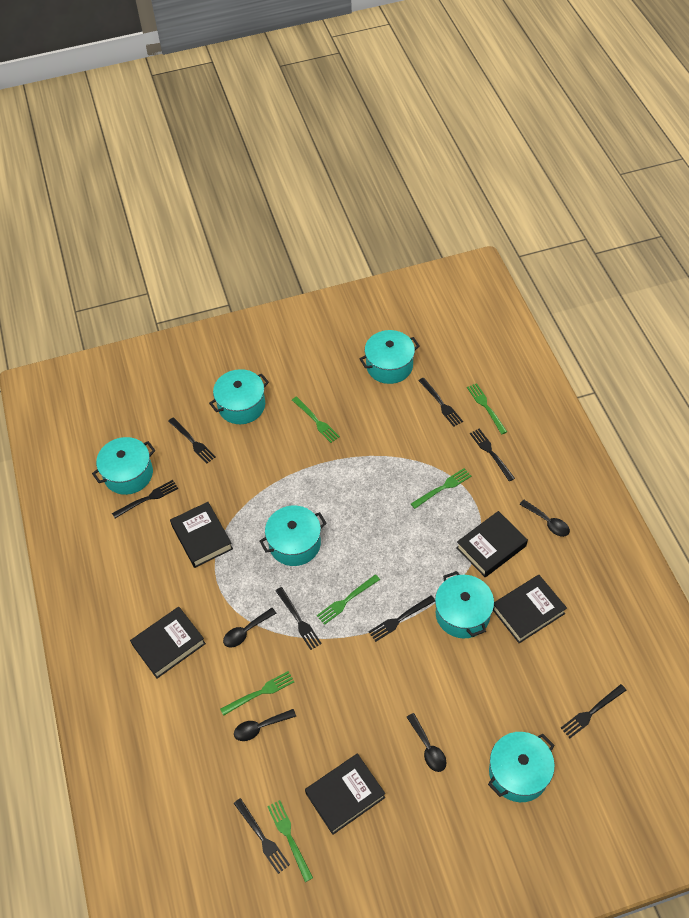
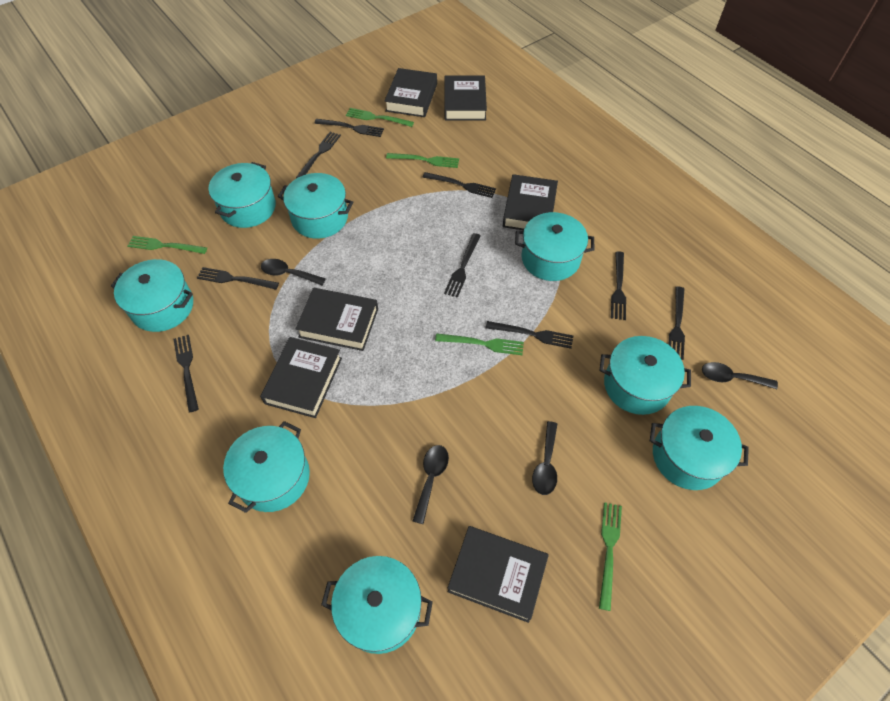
black book: 5 -> 6
black fork: 8 -> 9
green fork: 6 -> 5
turquoise pot: 6 -> 8

